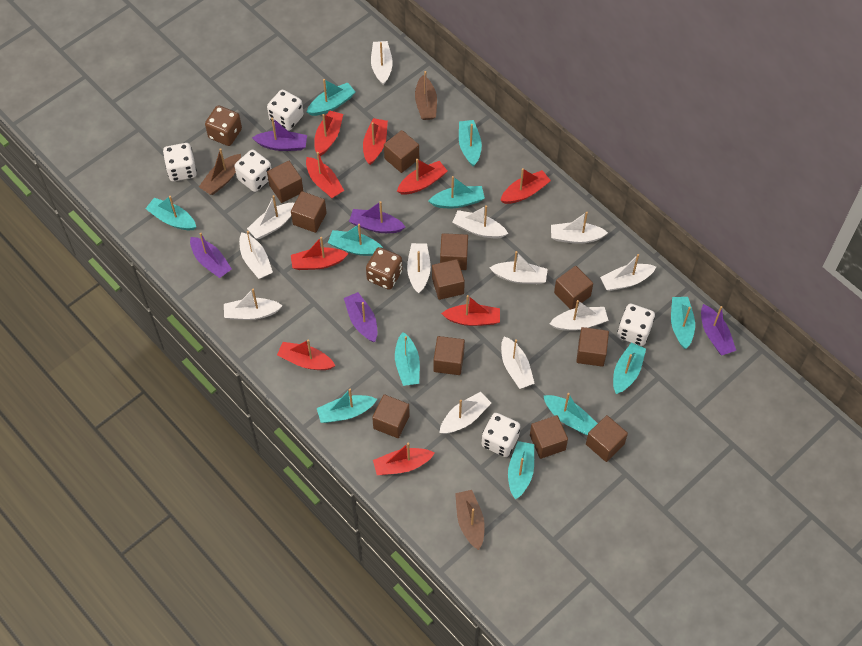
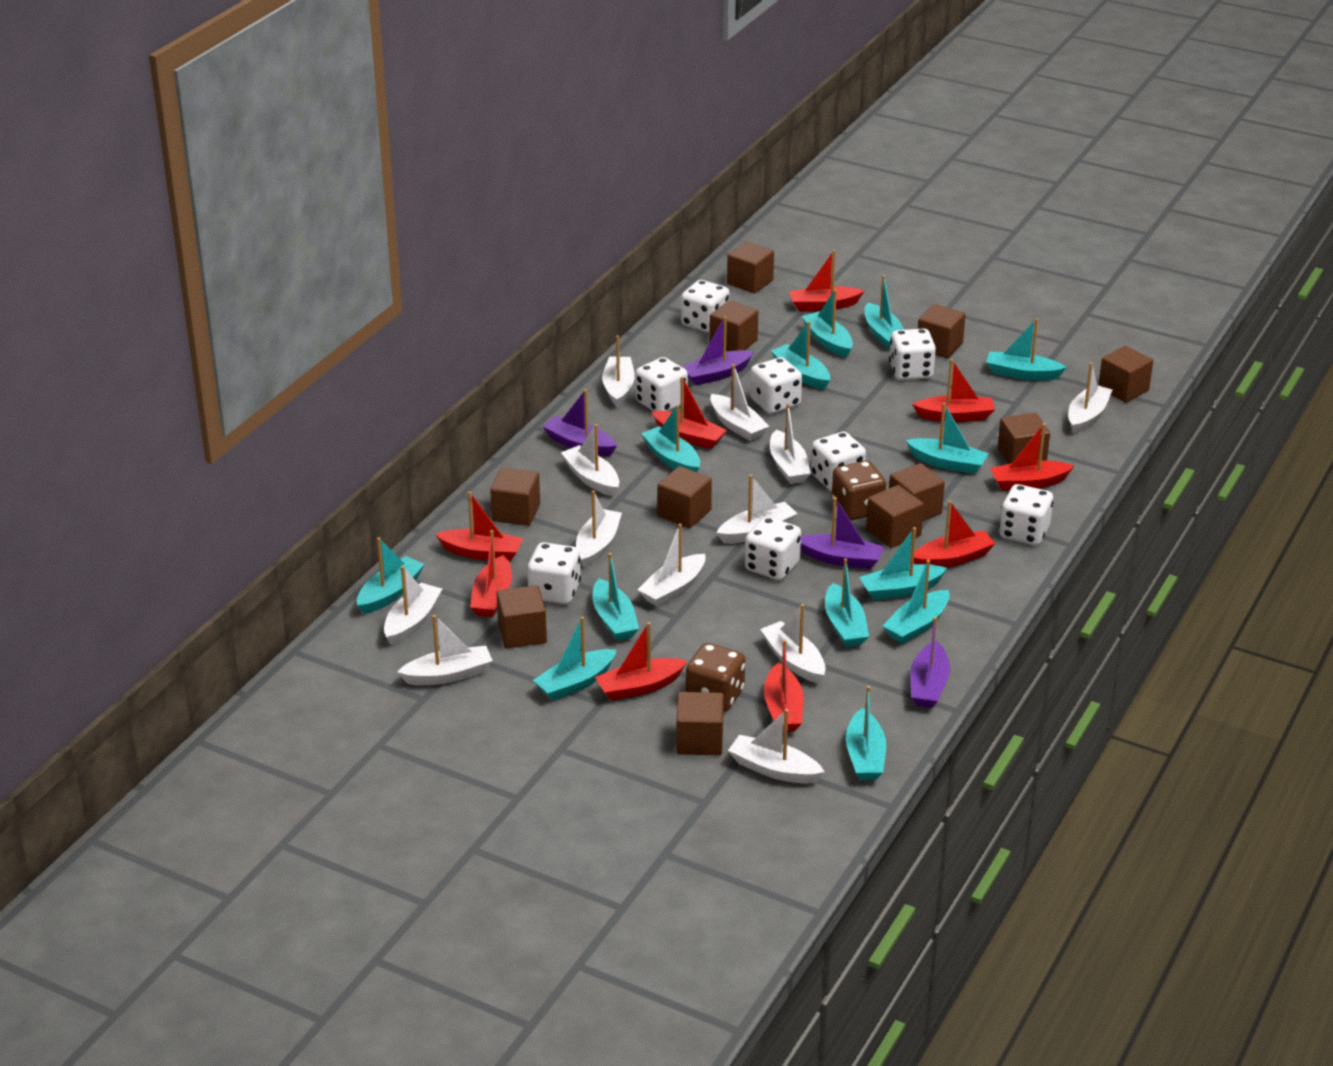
brown boat: 3 -> 0
purple boat: 5 -> 4
turquoise boat: 11 -> 13
white dice: 5 -> 8

